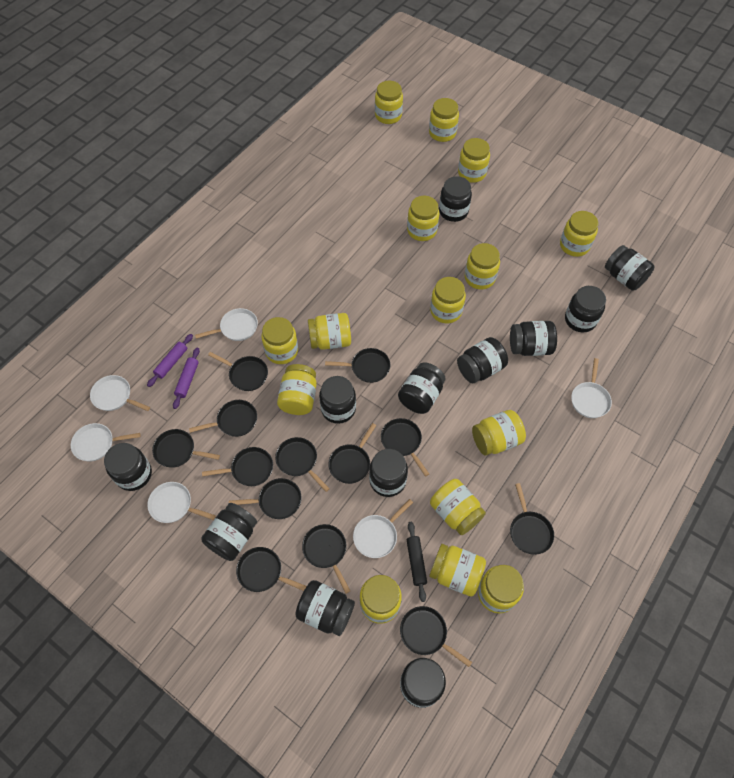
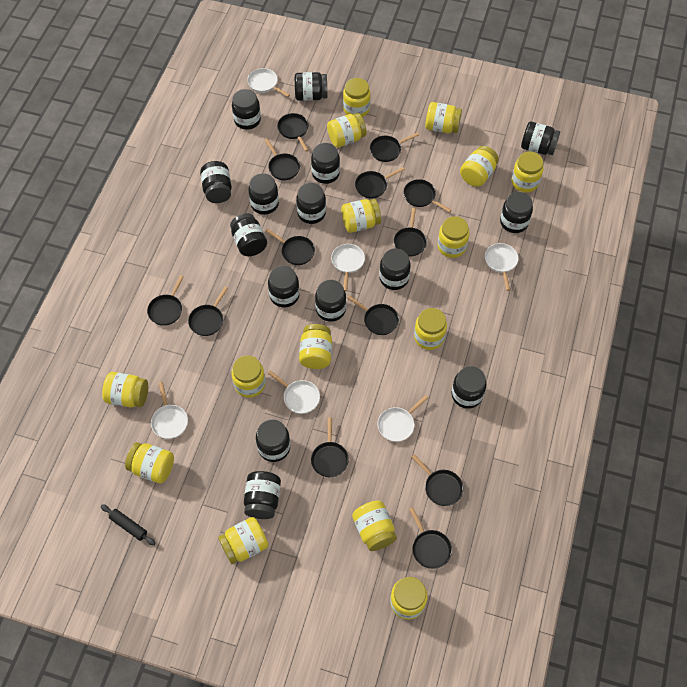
black jar: 12 -> 15
purple rolling pin: 2 -> 0

